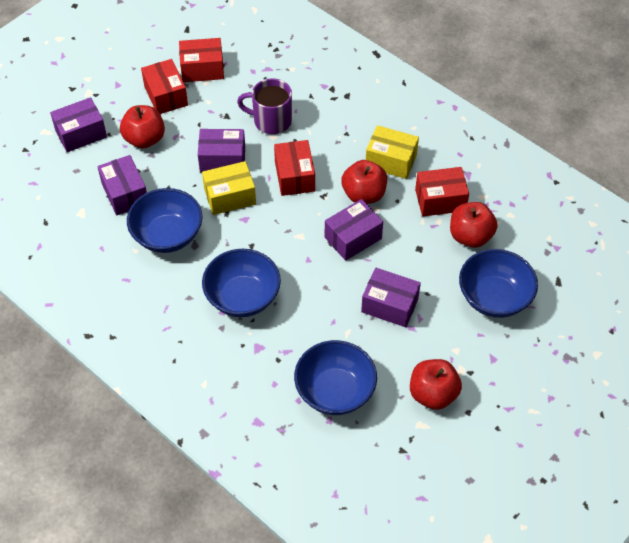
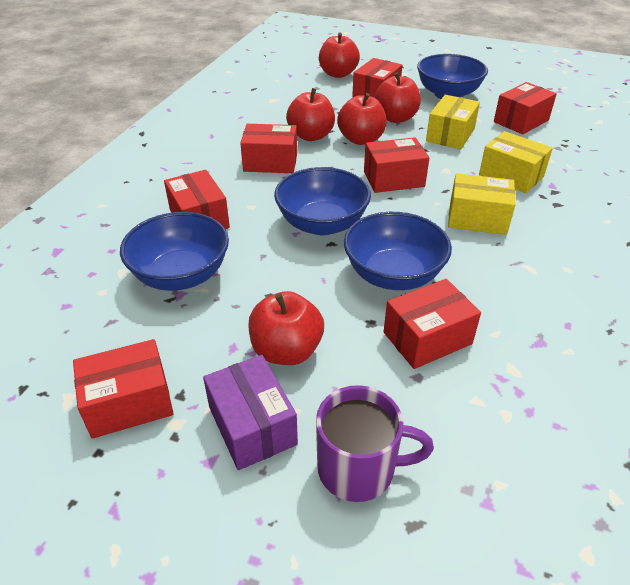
purple box: 5 -> 1
red apple: 4 -> 5
red box: 4 -> 7
yellow box: 2 -> 3

